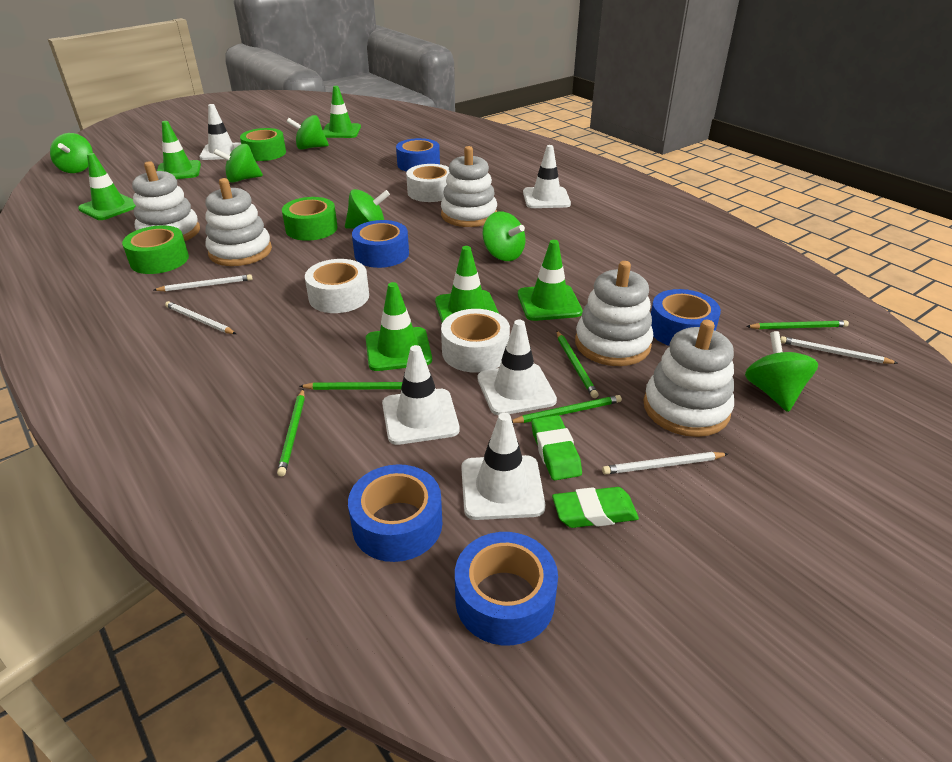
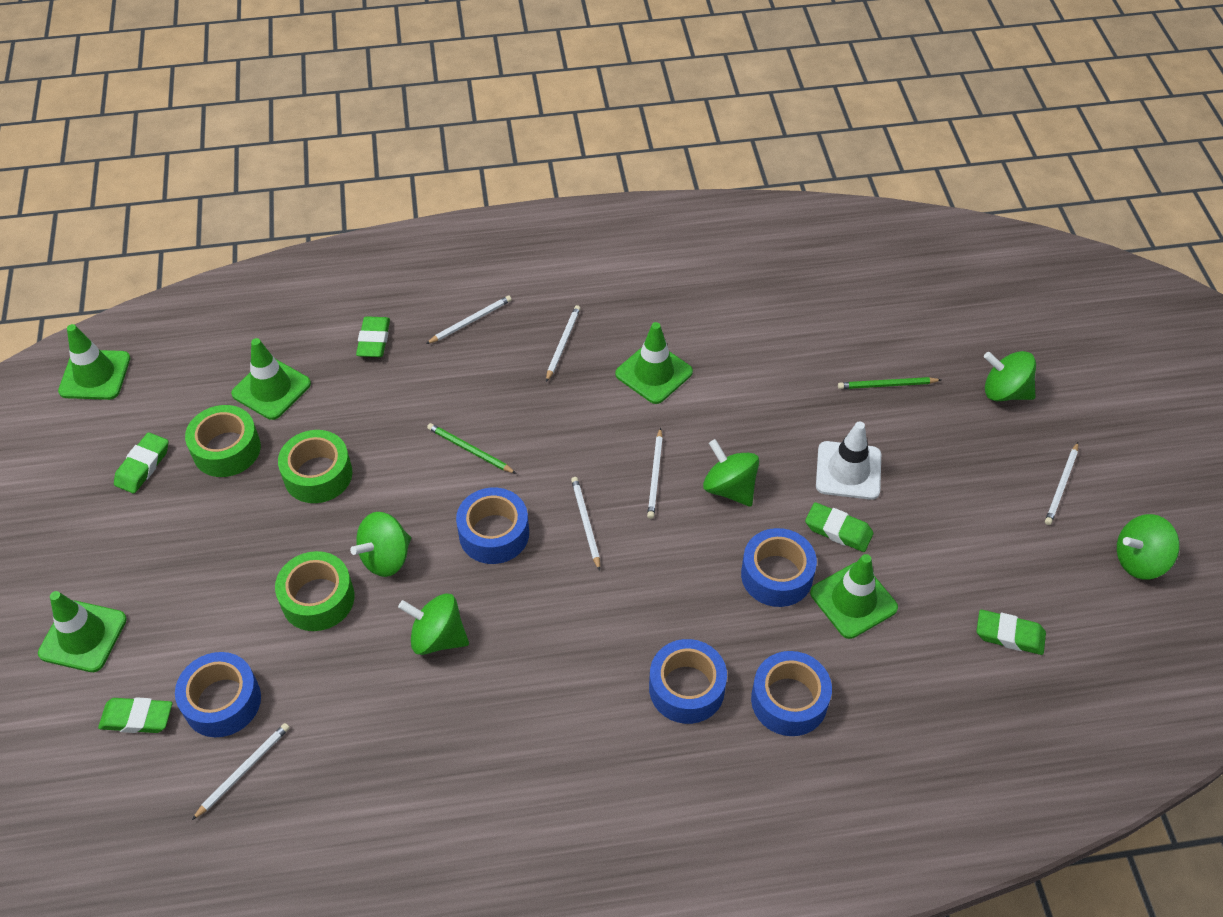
green eraser: 2 -> 5
green pencil: 5 -> 2
green spinning top: 6 -> 5
green traffic cone: 6 -> 5
white pencil: 4 -> 6
white stacking toy: 5 -> 0
white tape: 3 -> 0
white traffic cone: 5 -> 1

